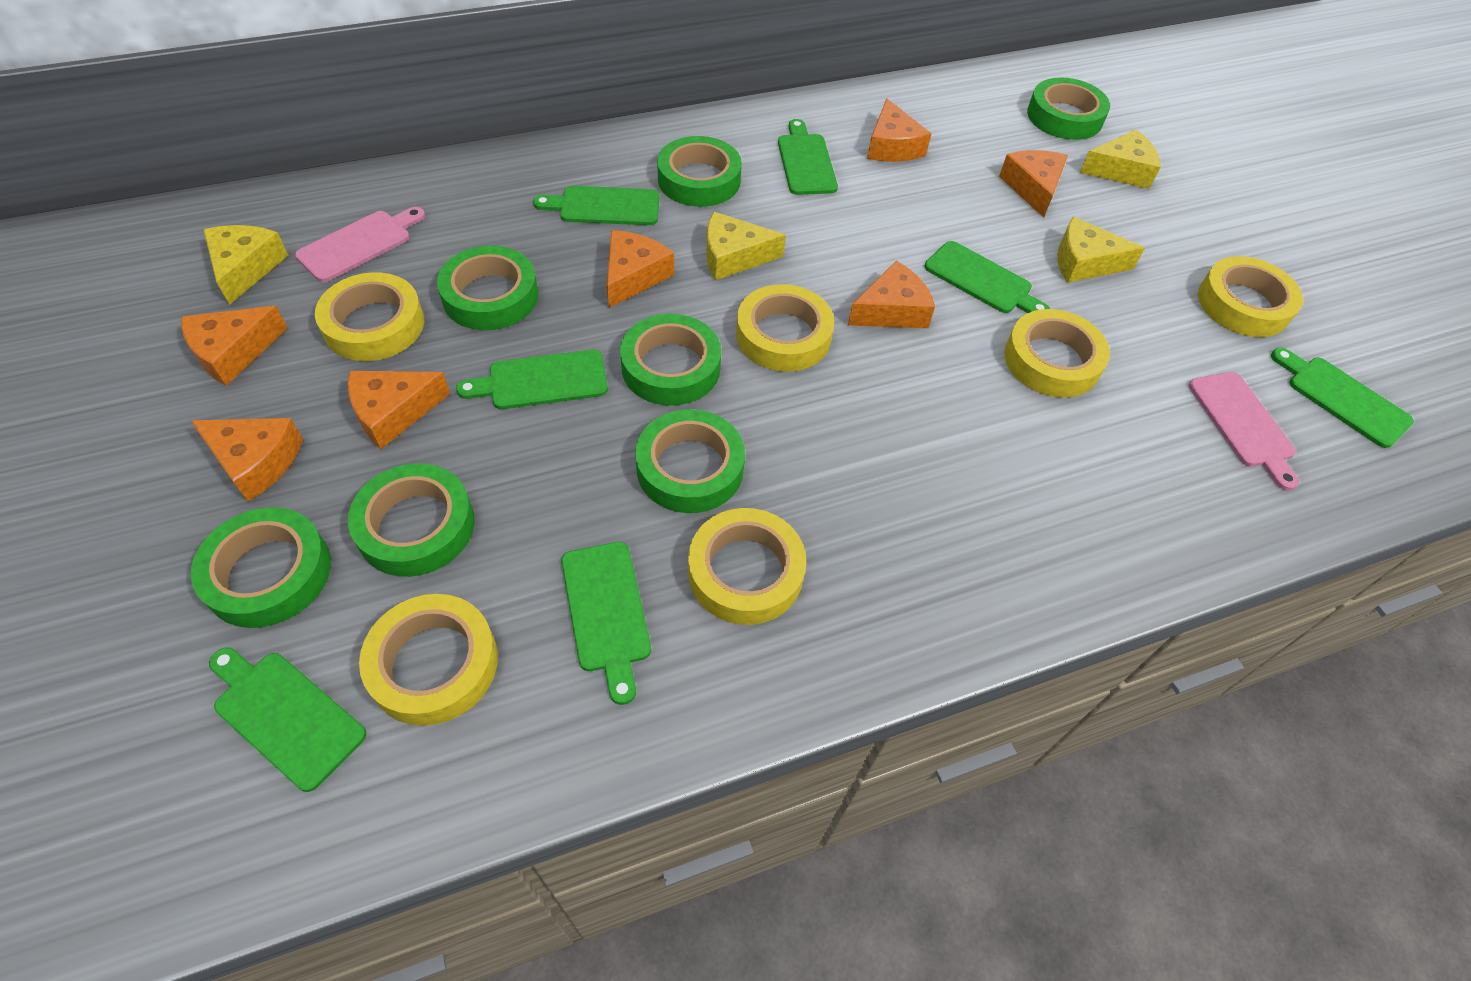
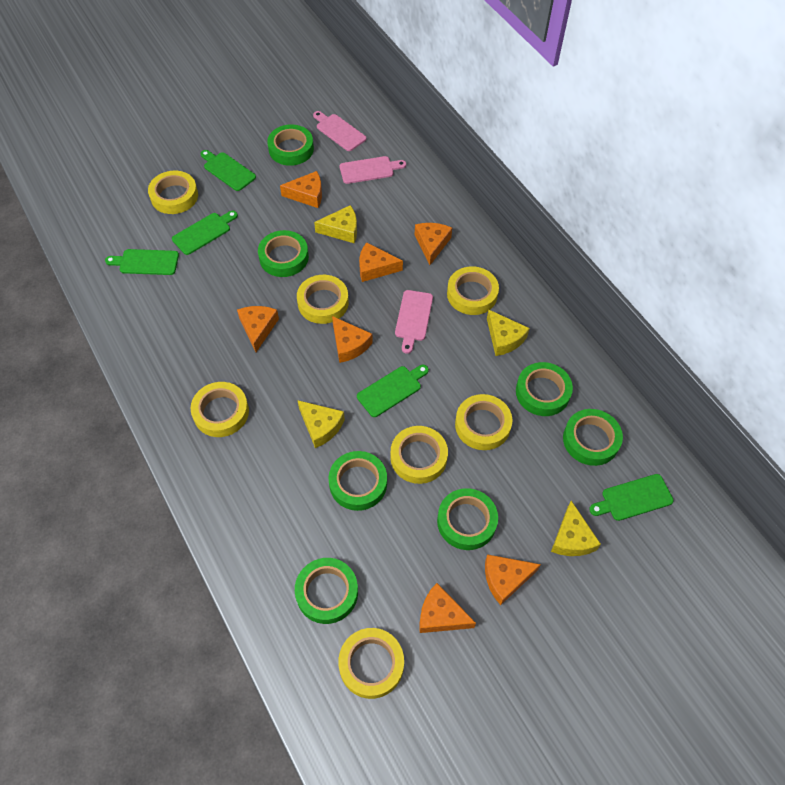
green cutting board: 7 -> 5
pink cutting board: 2 -> 3
yellow tape: 6 -> 7

